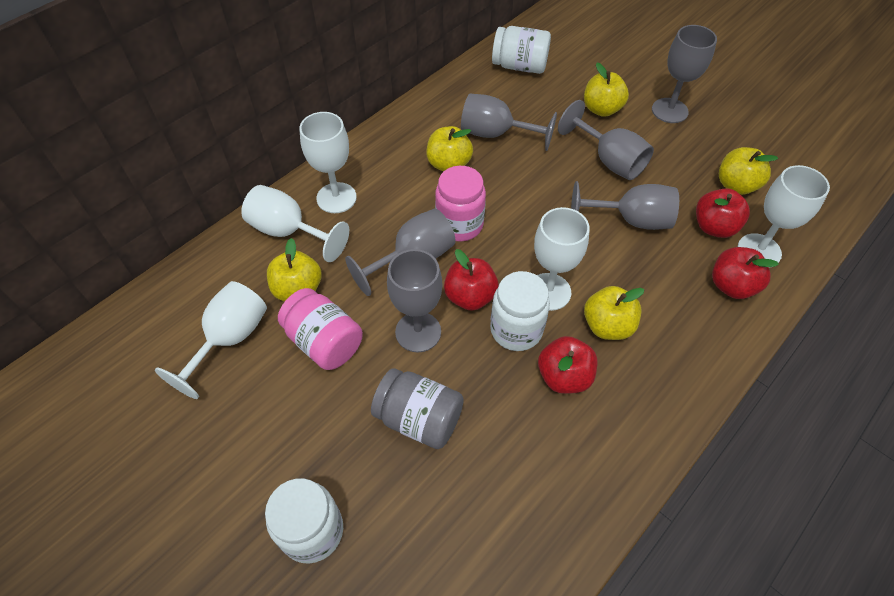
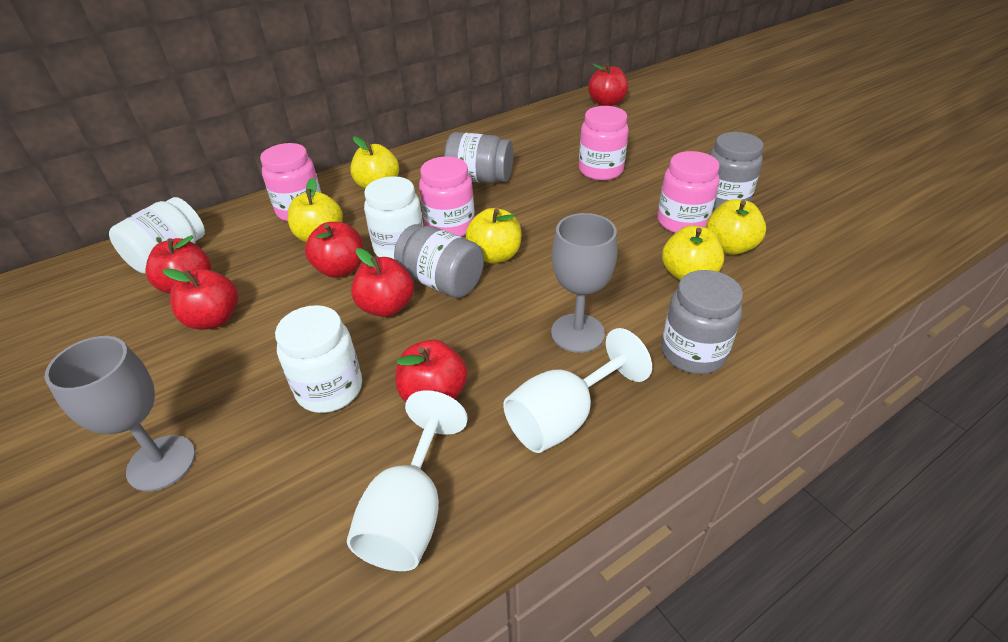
grey goblet: 6 -> 2
grey jar: 1 -> 4
pink jar: 2 -> 4
red apple: 4 -> 6
white goblet: 5 -> 2

